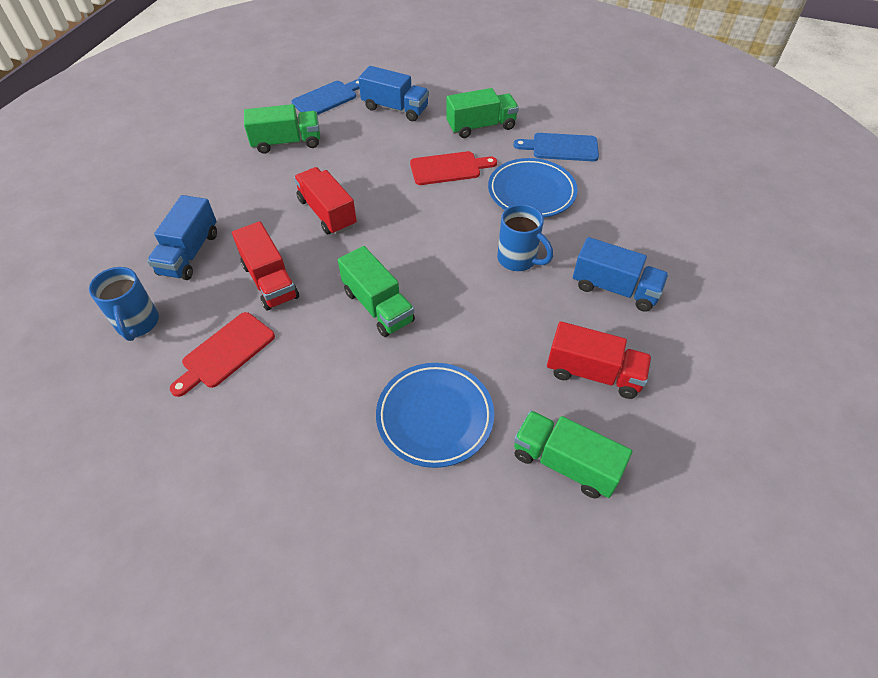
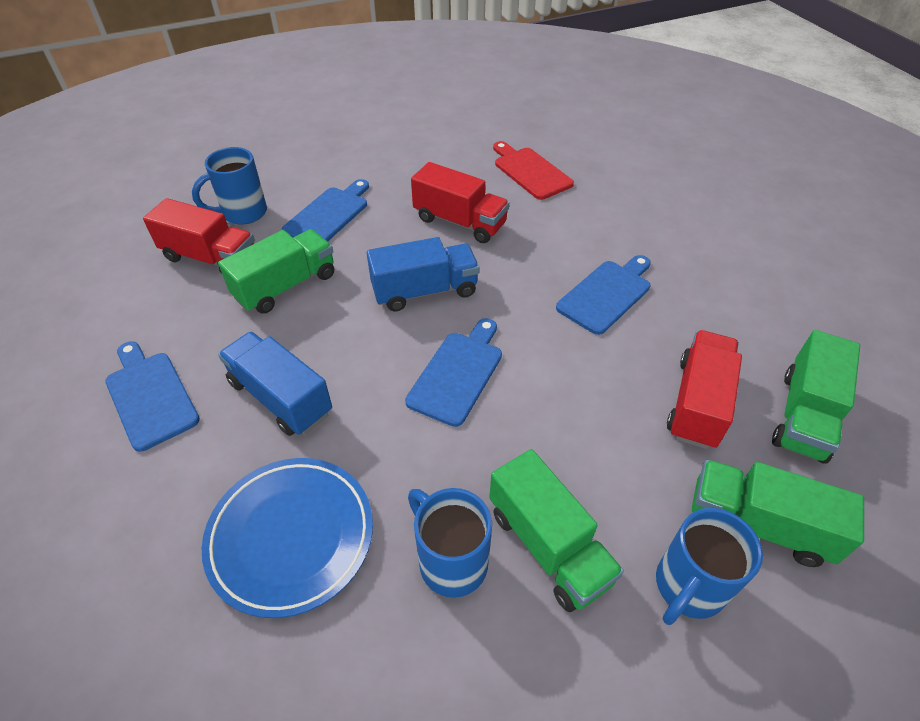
blue cutting board: 2 -> 4
blue mug: 2 -> 3
blue plate: 2 -> 1
blue truck: 3 -> 2
red cutting board: 2 -> 1

